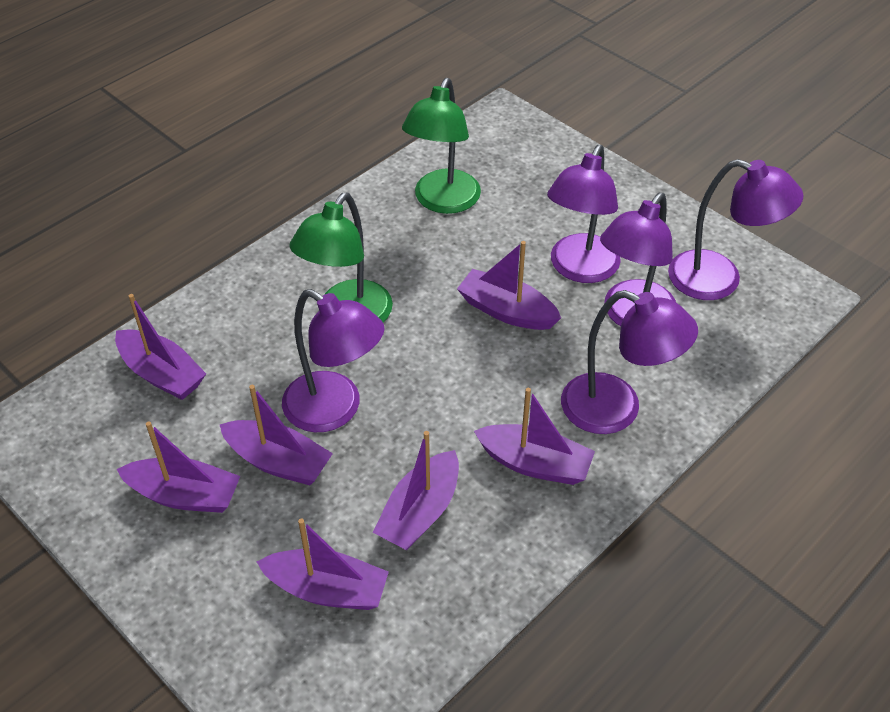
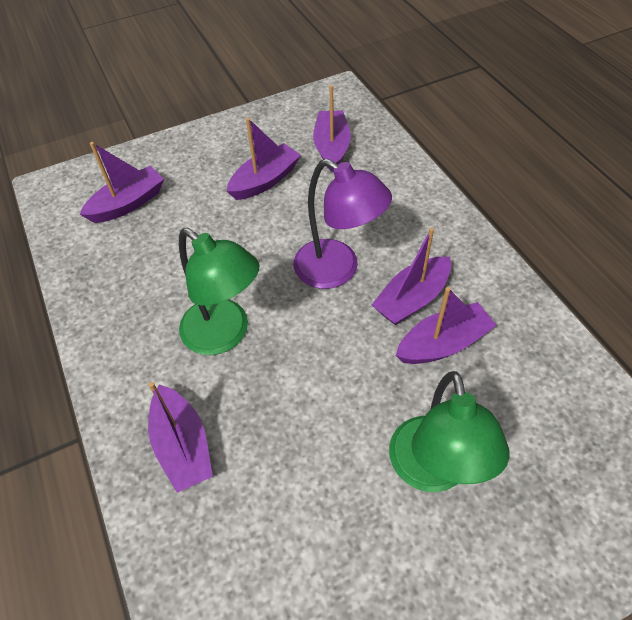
purple boat: 7 -> 6
purple lamp: 5 -> 1

